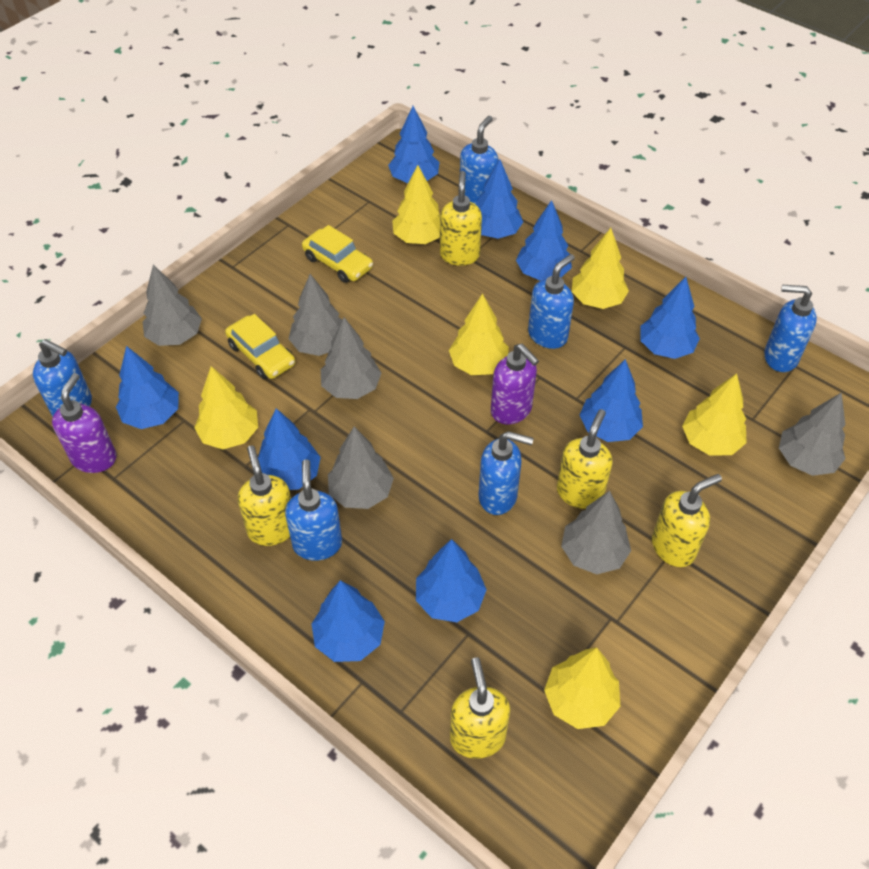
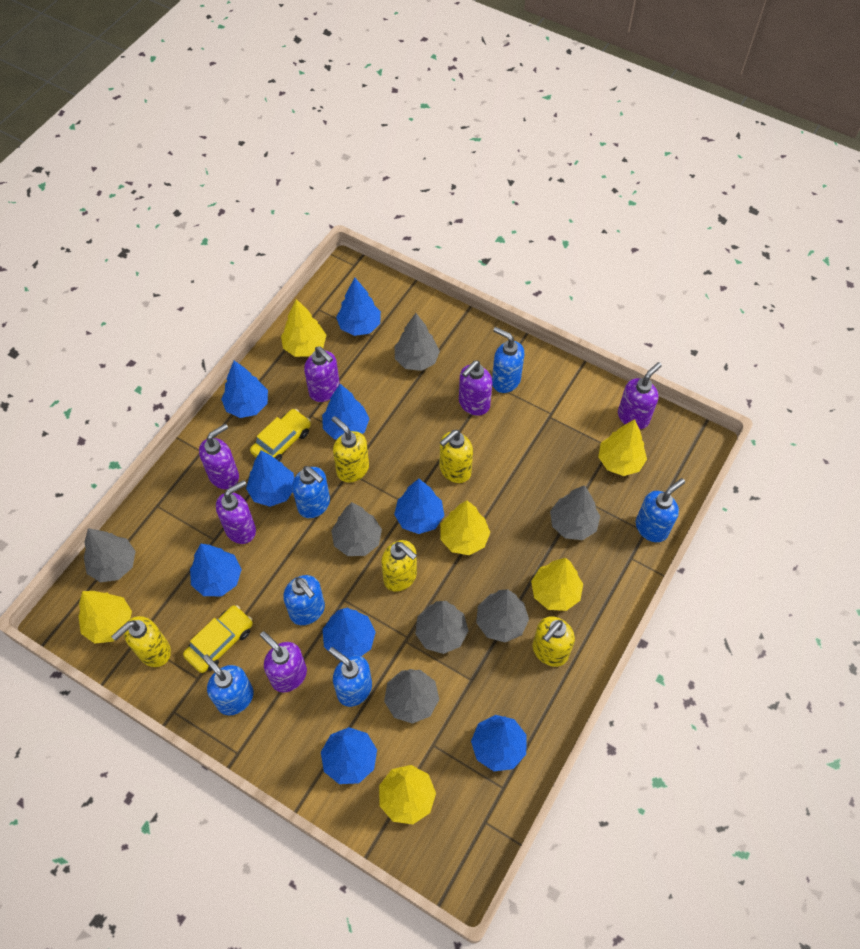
grey tree: 6 -> 7
purple soap dispenser: 2 -> 6

